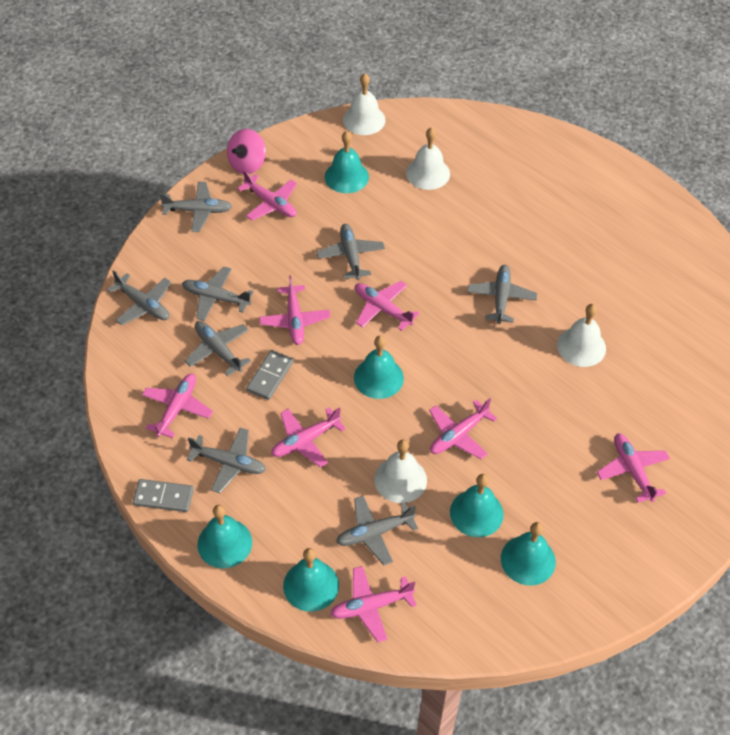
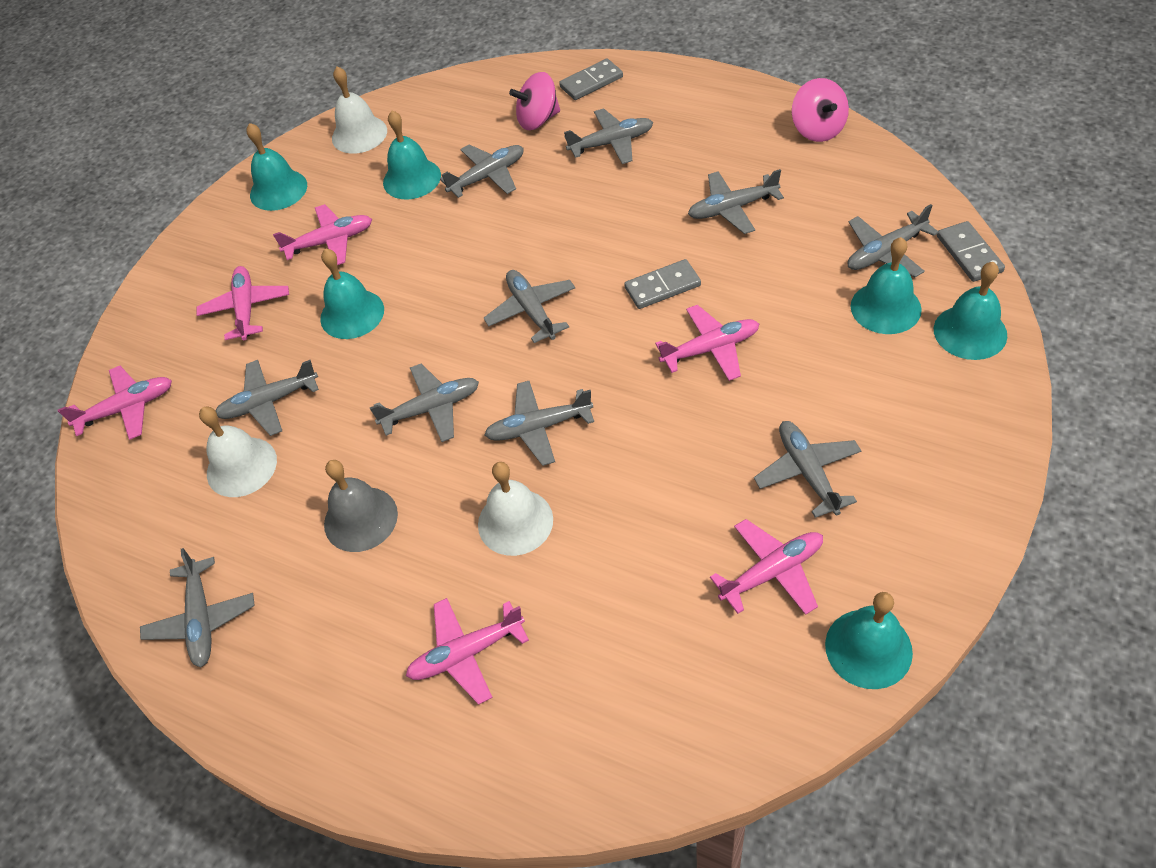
grey bell: 0 -> 1
grey domino: 2 -> 3
grey plane: 8 -> 10
pink plane: 8 -> 6
pink spinning top: 1 -> 2
white bell: 4 -> 3

